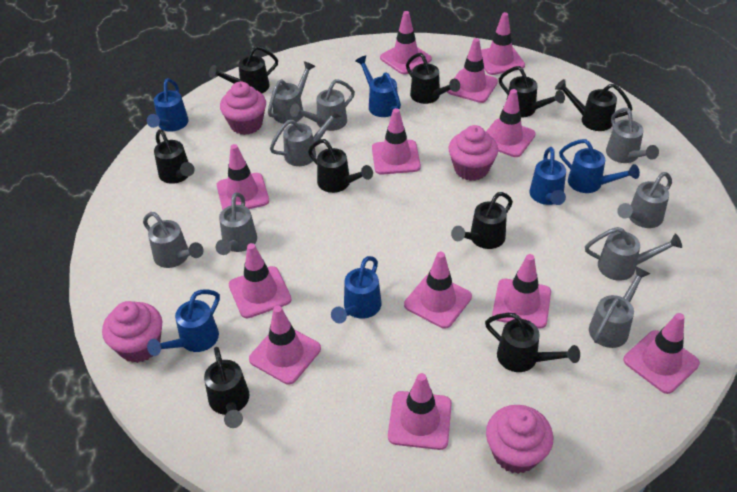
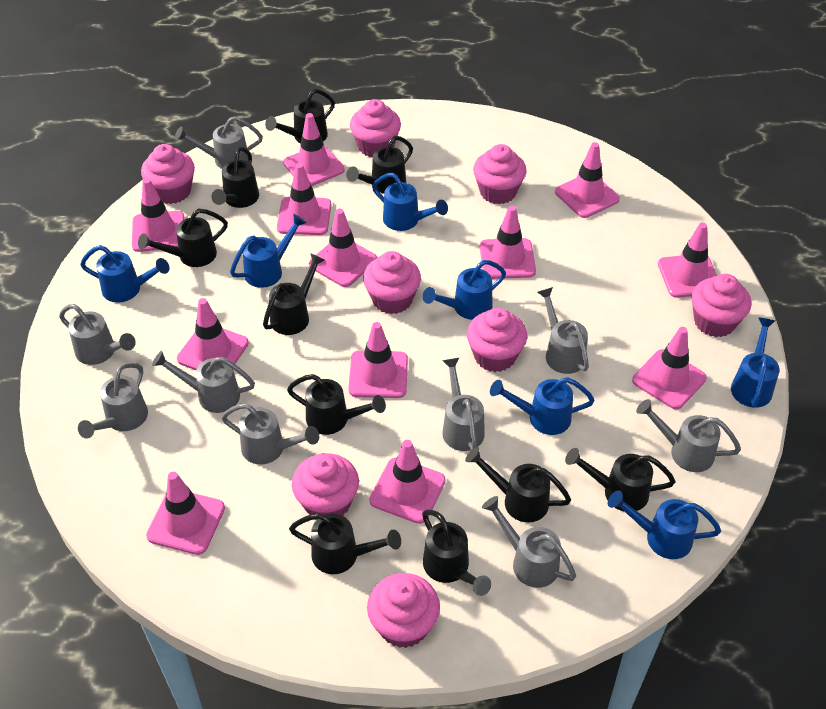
black watering can: 9 -> 10
blue watering can: 6 -> 7
pink cupcake: 4 -> 8

